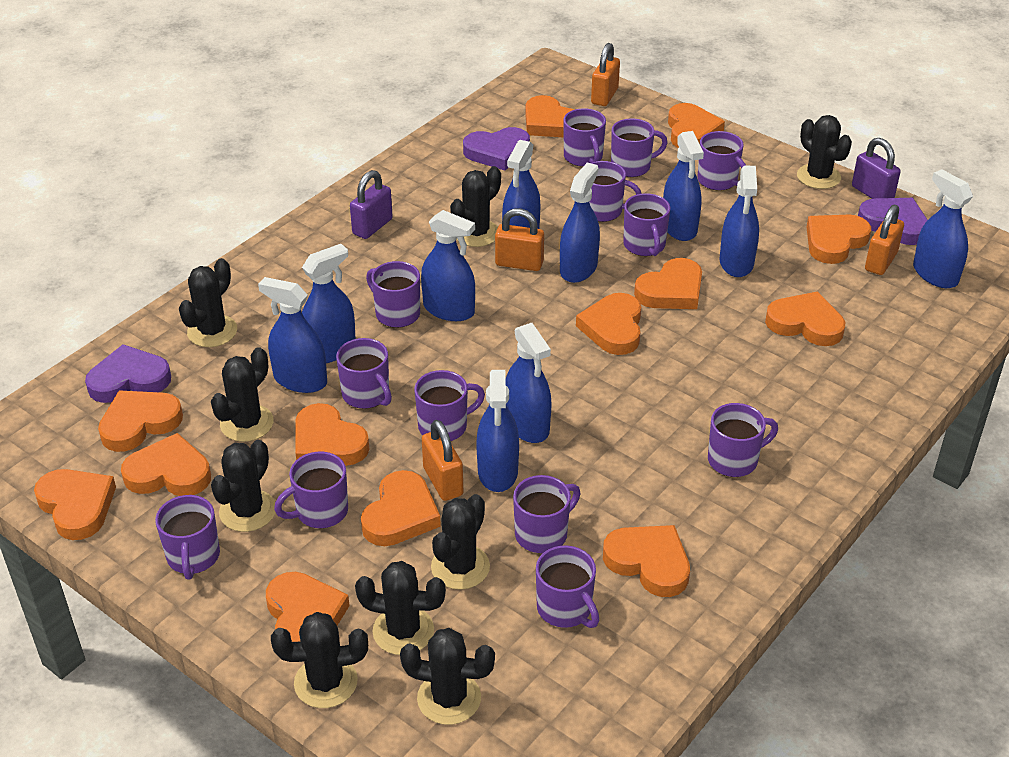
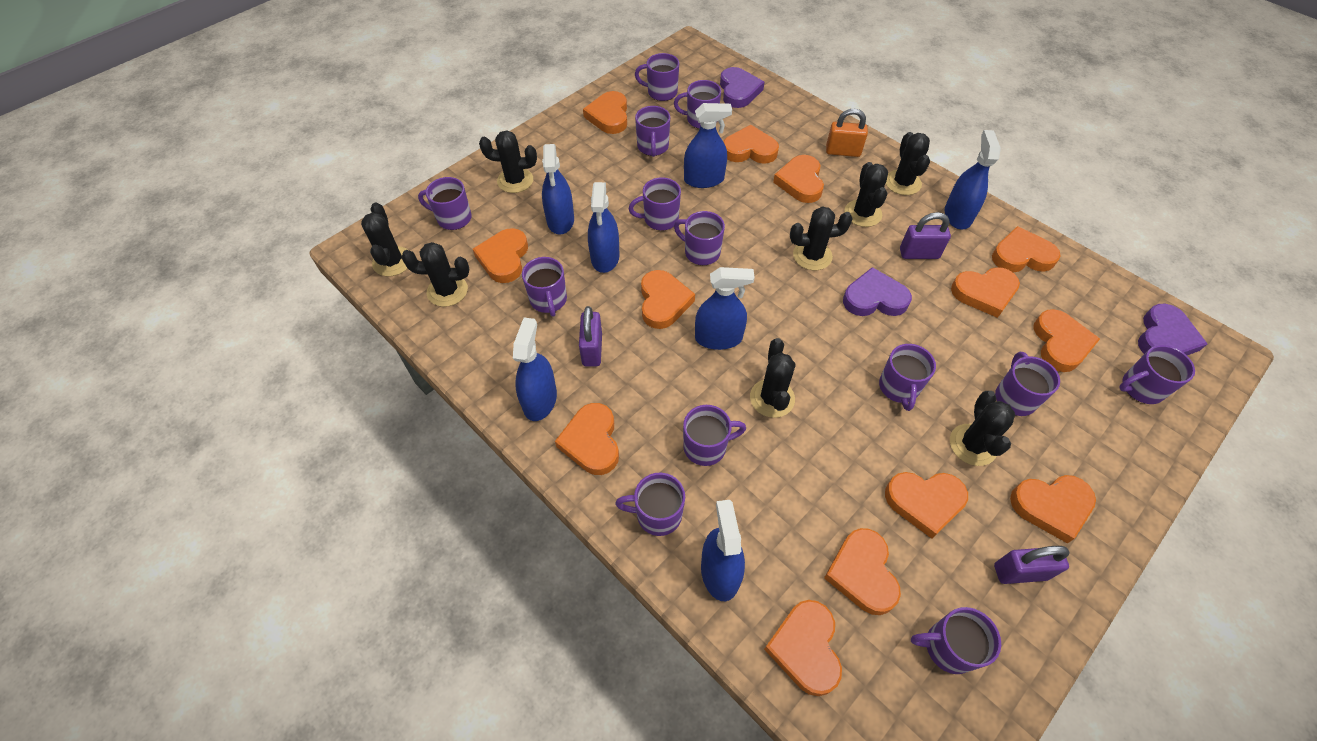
black cactus: 9 -> 8
blue spray bottle: 10 -> 7
orange padlock: 4 -> 1
purple padlock: 2 -> 3

